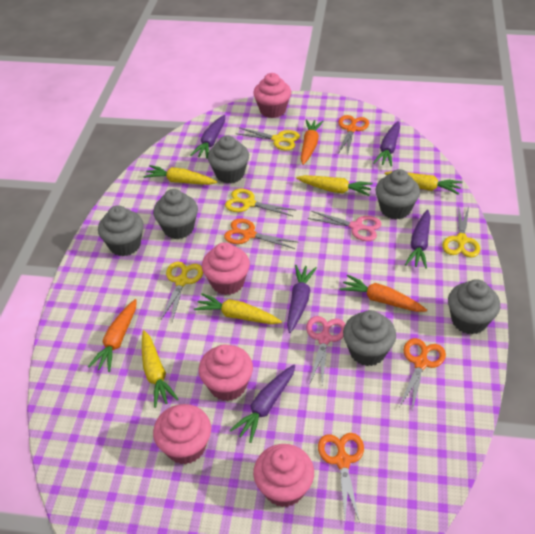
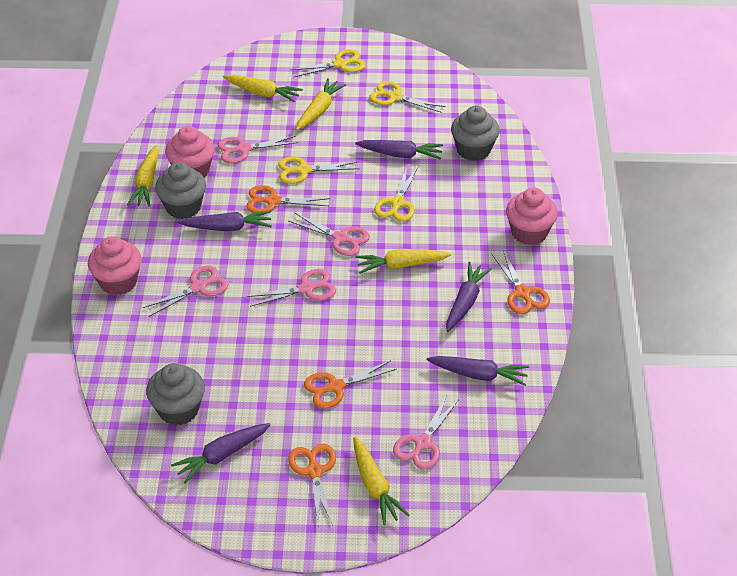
grey cupcake: 6 -> 3
orange carrot: 3 -> 0
pink cupcake: 5 -> 3
pink scissors: 2 -> 5

